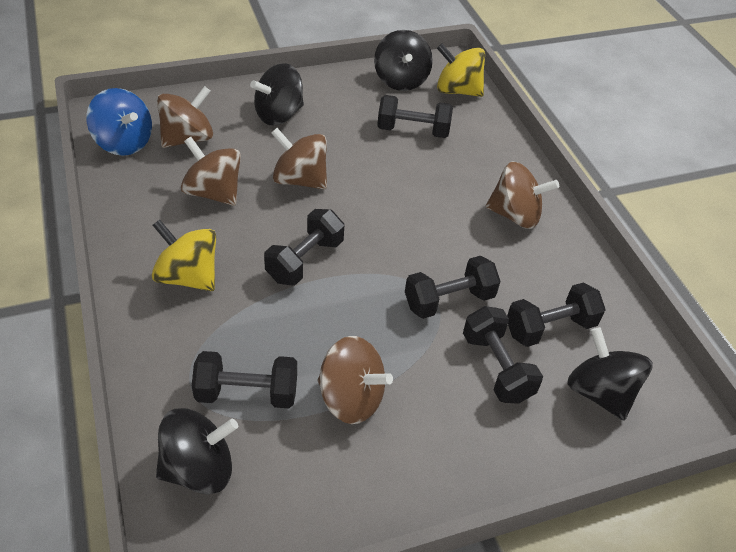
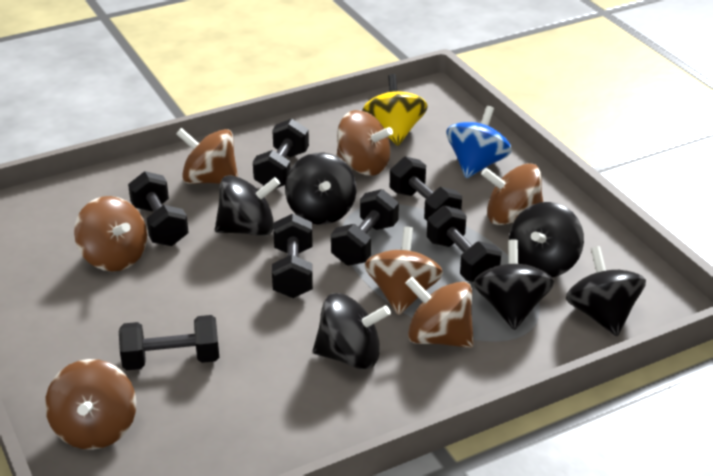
black dumbbell: 6 -> 7
black spinning top: 4 -> 6
brown spinning top: 5 -> 7
yellow spinning top: 2 -> 1

